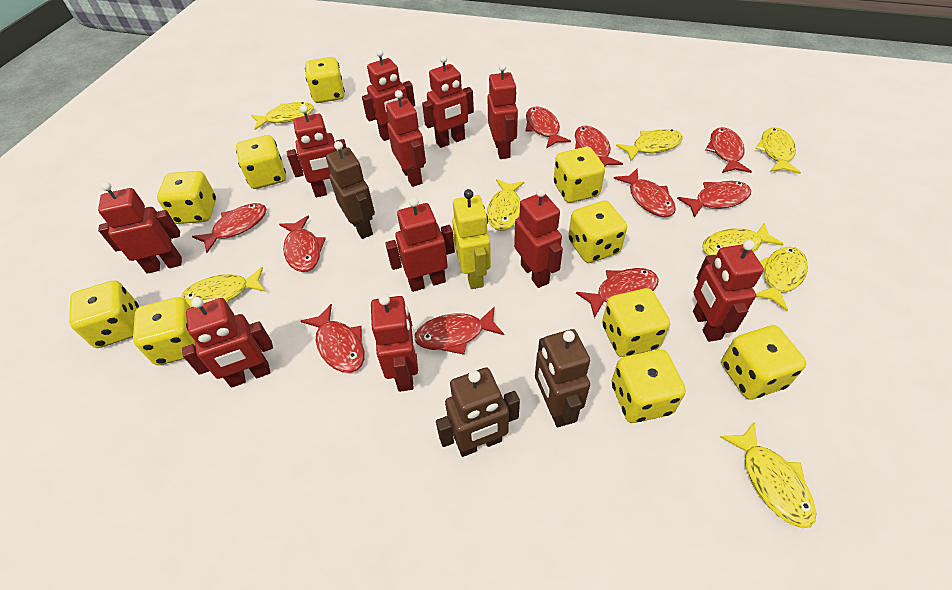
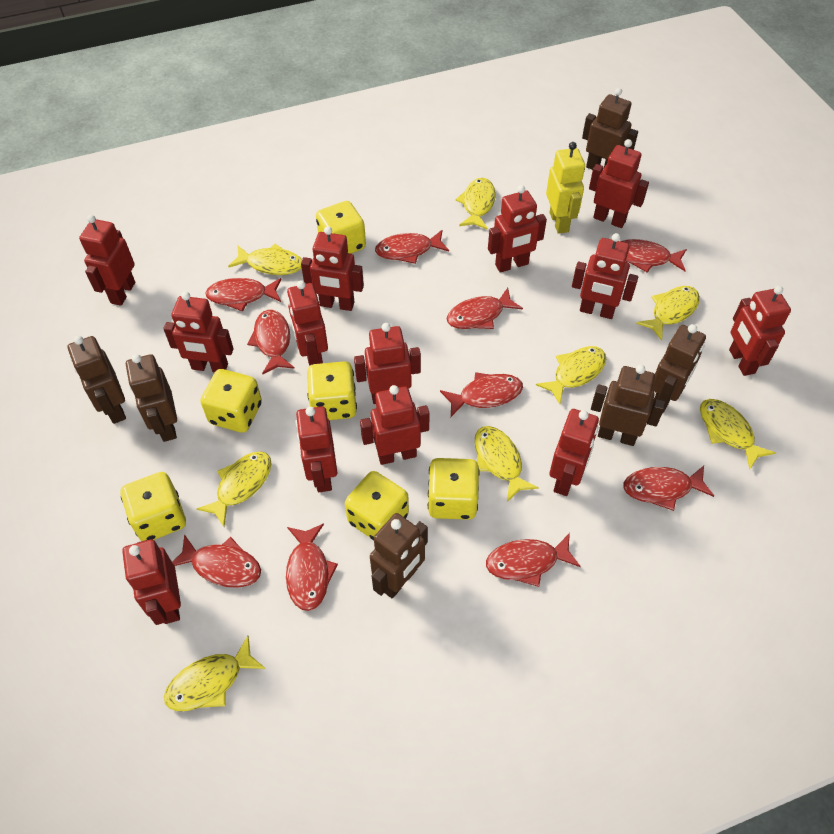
brown robot: 3 -> 6
red robot: 11 -> 13
yellow dice: 10 -> 6

